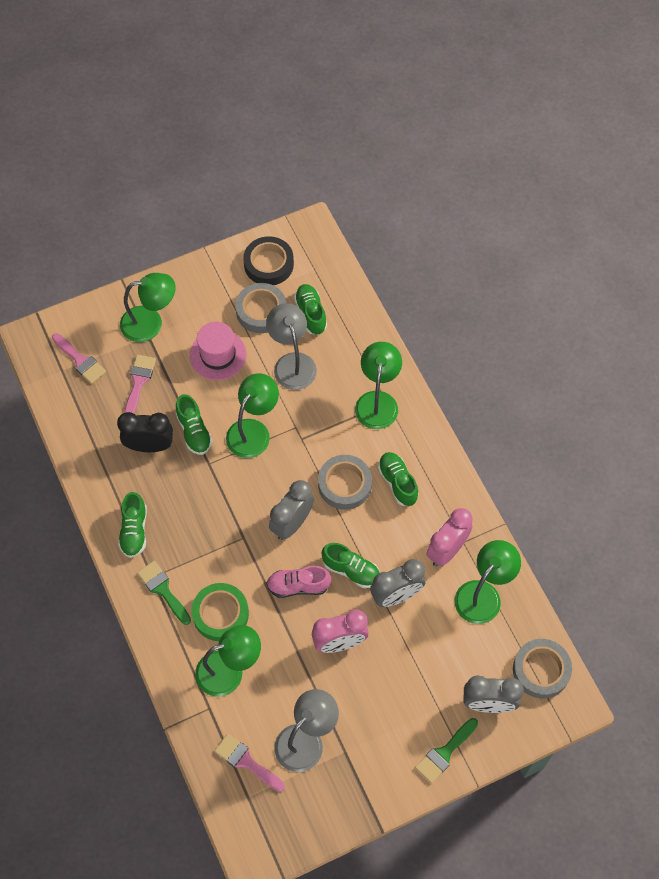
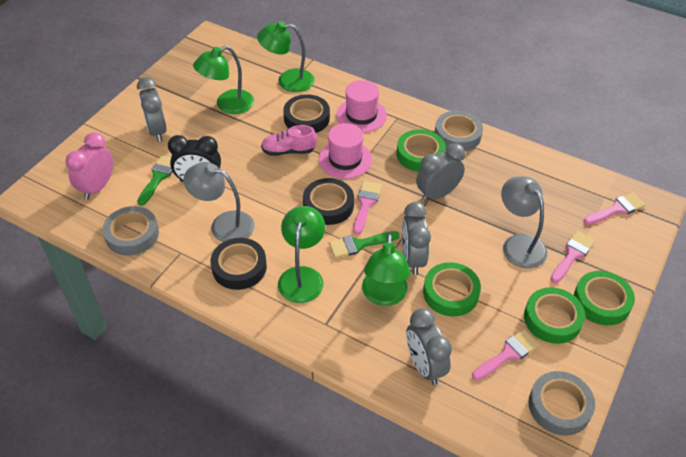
black tape: 1 -> 3
green lamp: 5 -> 4
green shoe: 5 -> 0
green tape: 1 -> 4
grey clock: 3 -> 4
pink brush: 3 -> 4
pink clock: 2 -> 1
pink hat: 1 -> 2

